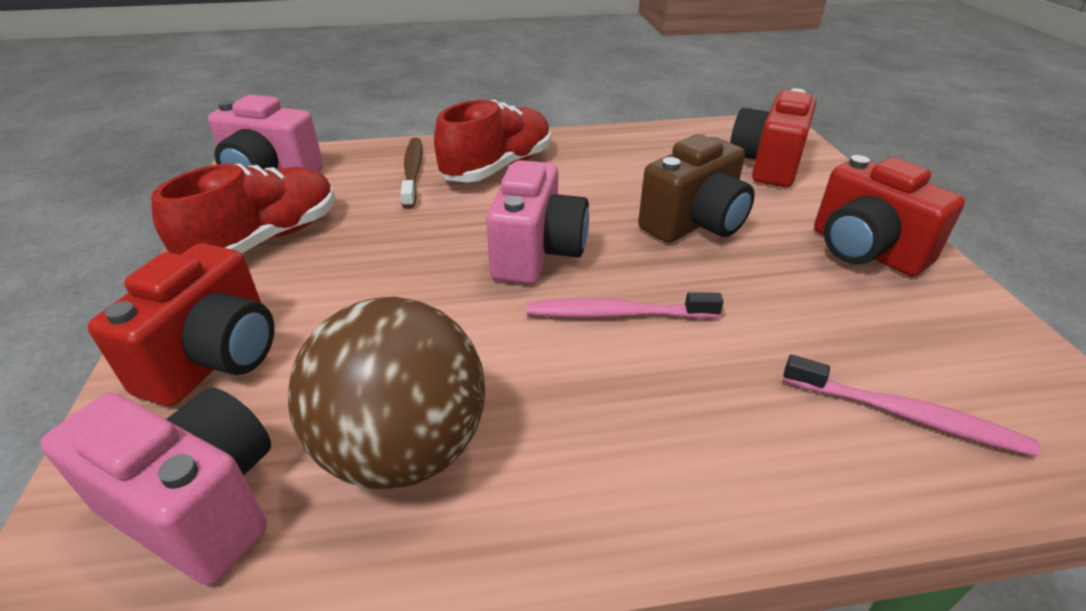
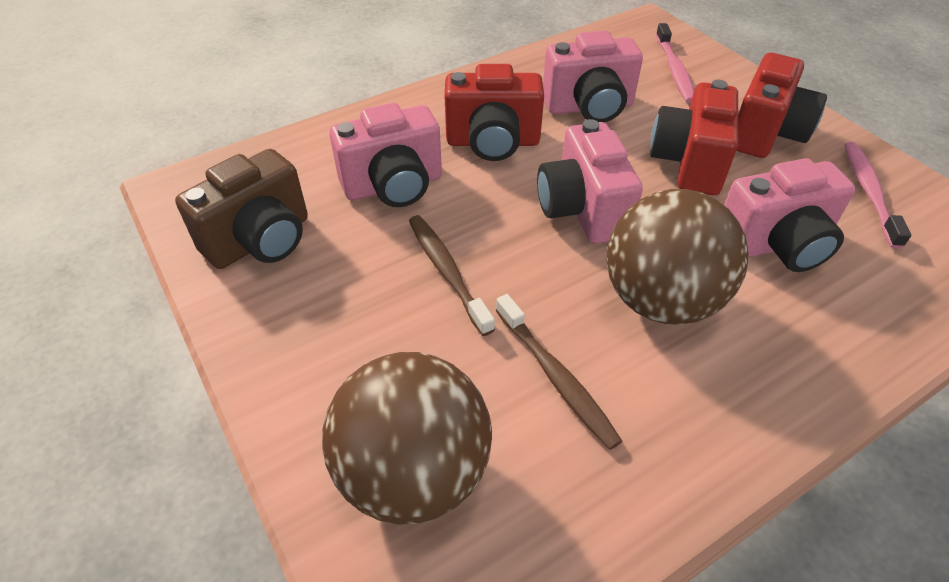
brown ball: 1 -> 2
brown toothbrush: 1 -> 2
pink camera: 3 -> 4
red shoe: 2 -> 0

